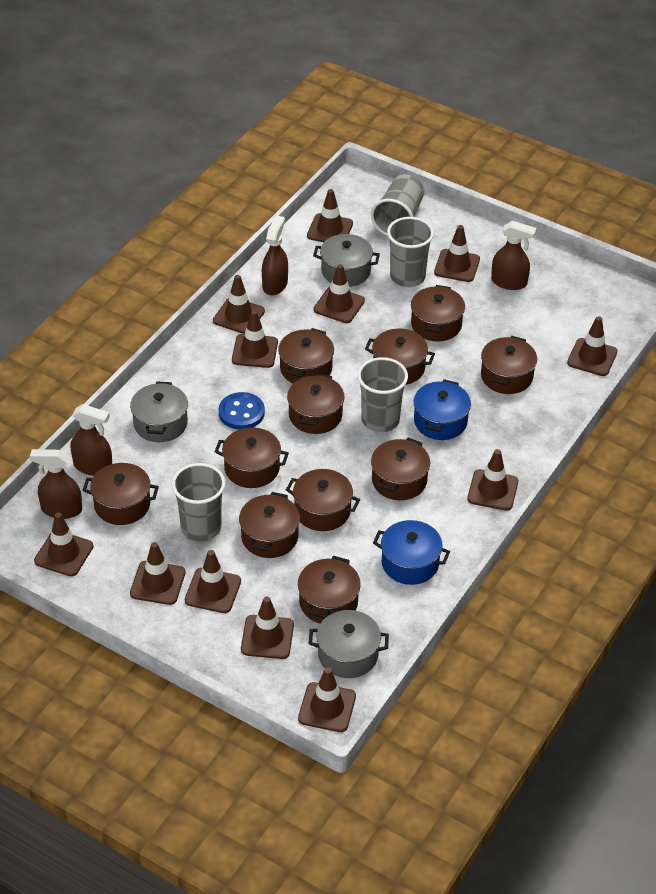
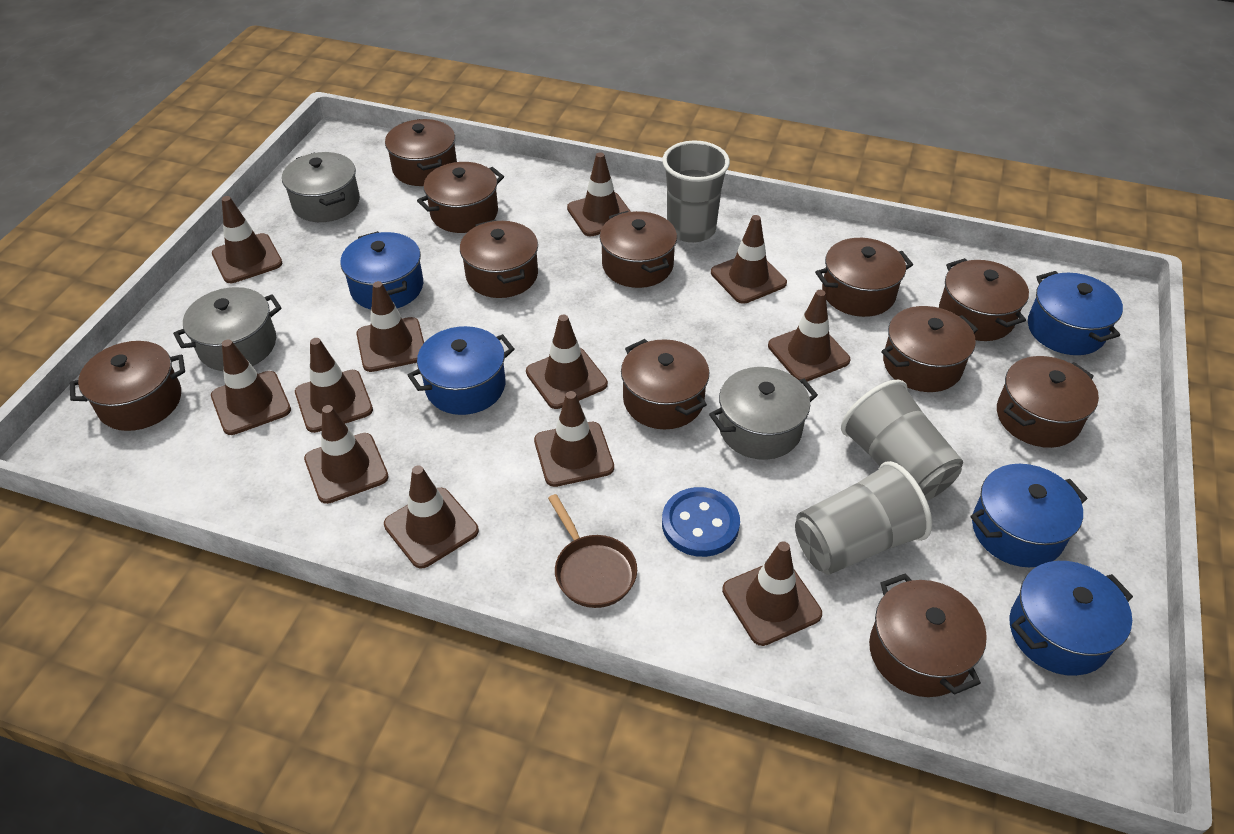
blue pot: 2 -> 5
brown pan: 0 -> 1
brown spray bottle: 4 -> 0
grey cup: 4 -> 3

